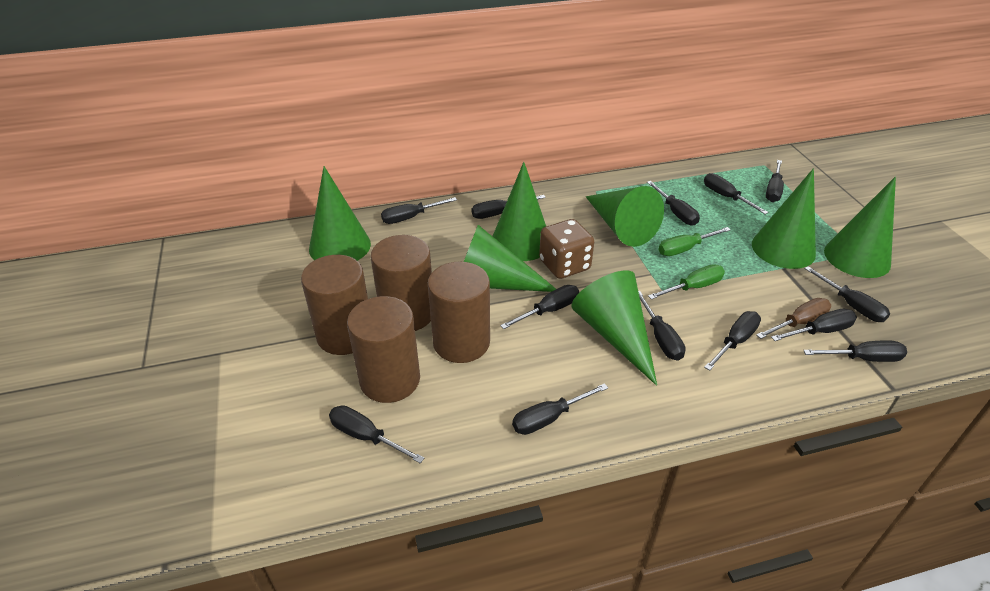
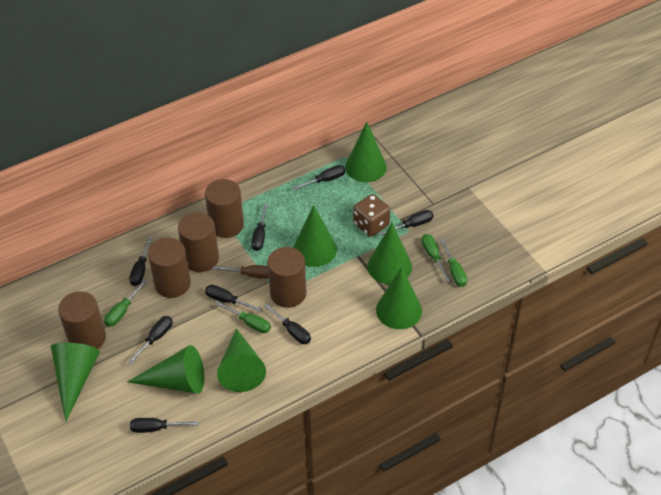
black screwdriver: 13 -> 8
brown cylinder: 4 -> 5
green screwdriver: 2 -> 4

